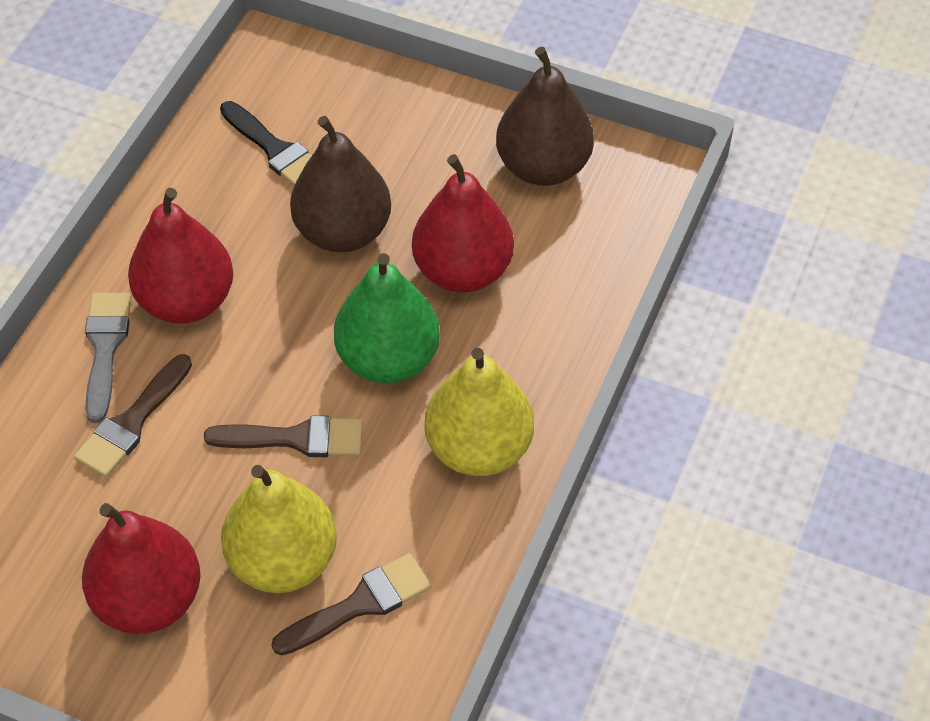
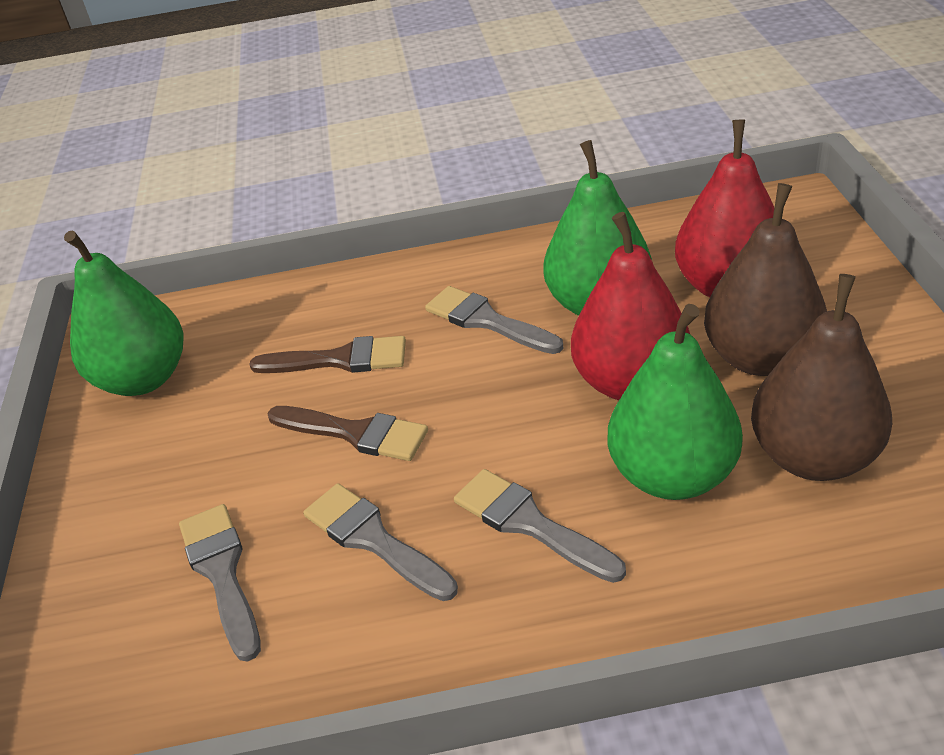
black brush: 1 -> 0
brown brush: 3 -> 2
green pear: 1 -> 3
grey brush: 1 -> 4
red pear: 3 -> 2
yellow pear: 2 -> 0

